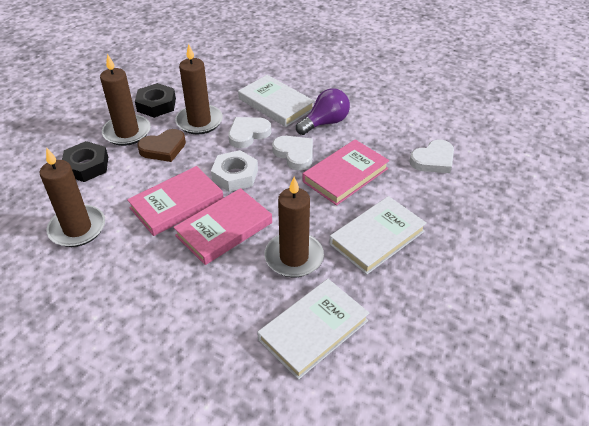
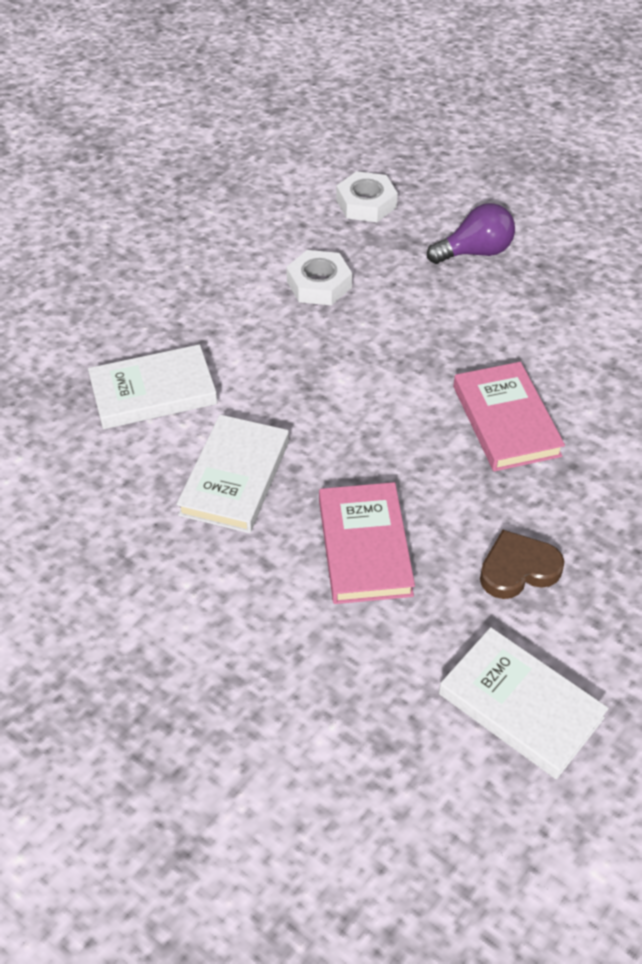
black nut: 2 -> 0
brown candle: 4 -> 0
pink book: 3 -> 2
white heart: 3 -> 0
white nut: 1 -> 2

